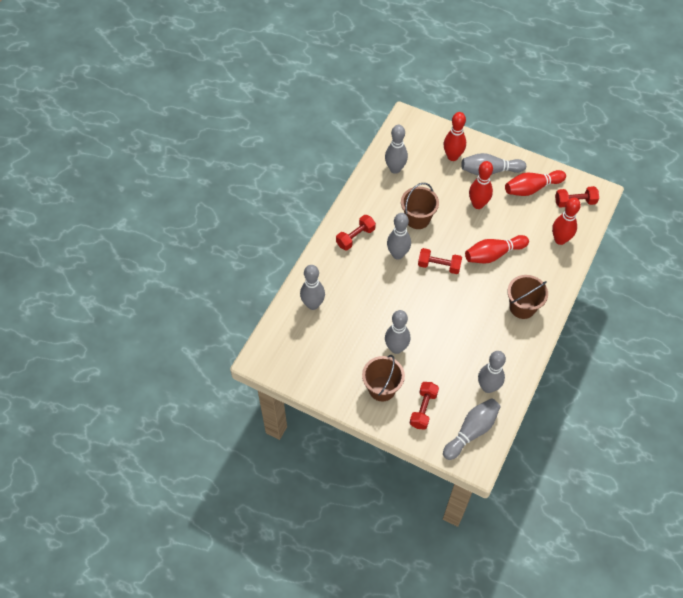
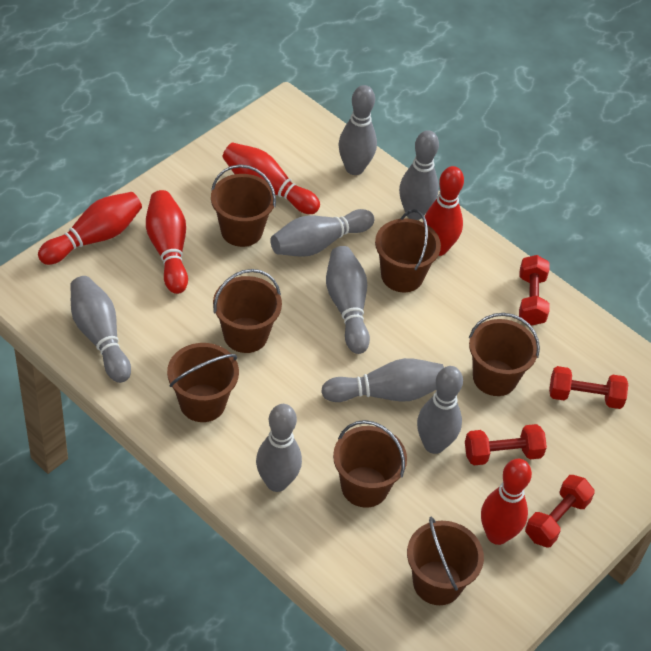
brown bucket: 3 -> 7
grey bowling pin: 7 -> 8

